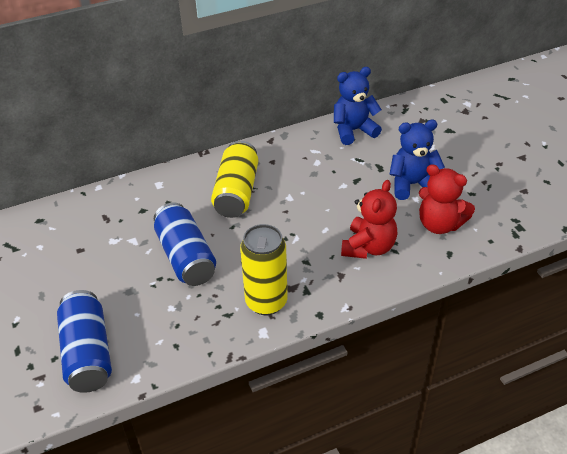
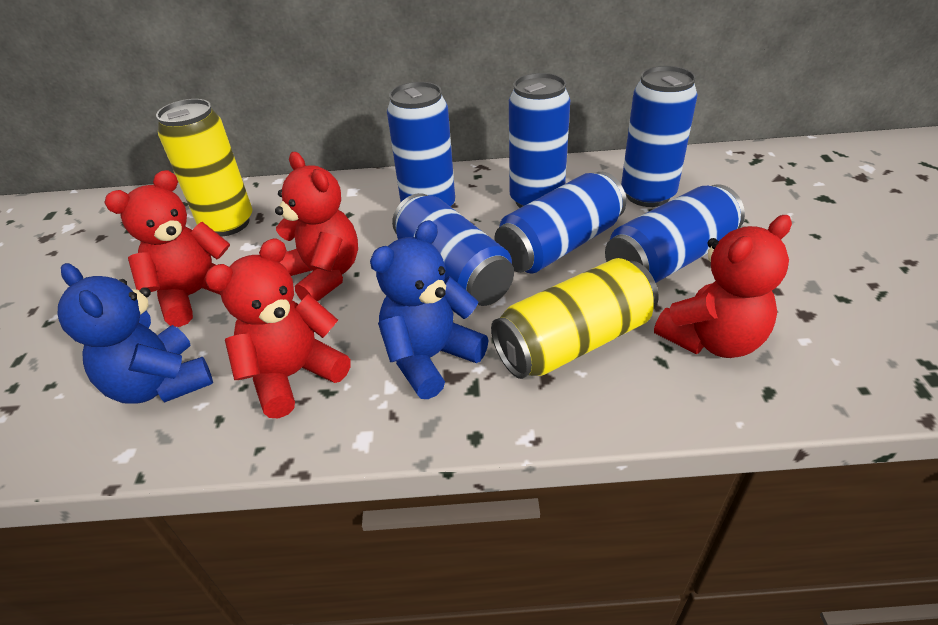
blue can: 2 -> 6
red teddy bear: 2 -> 4

